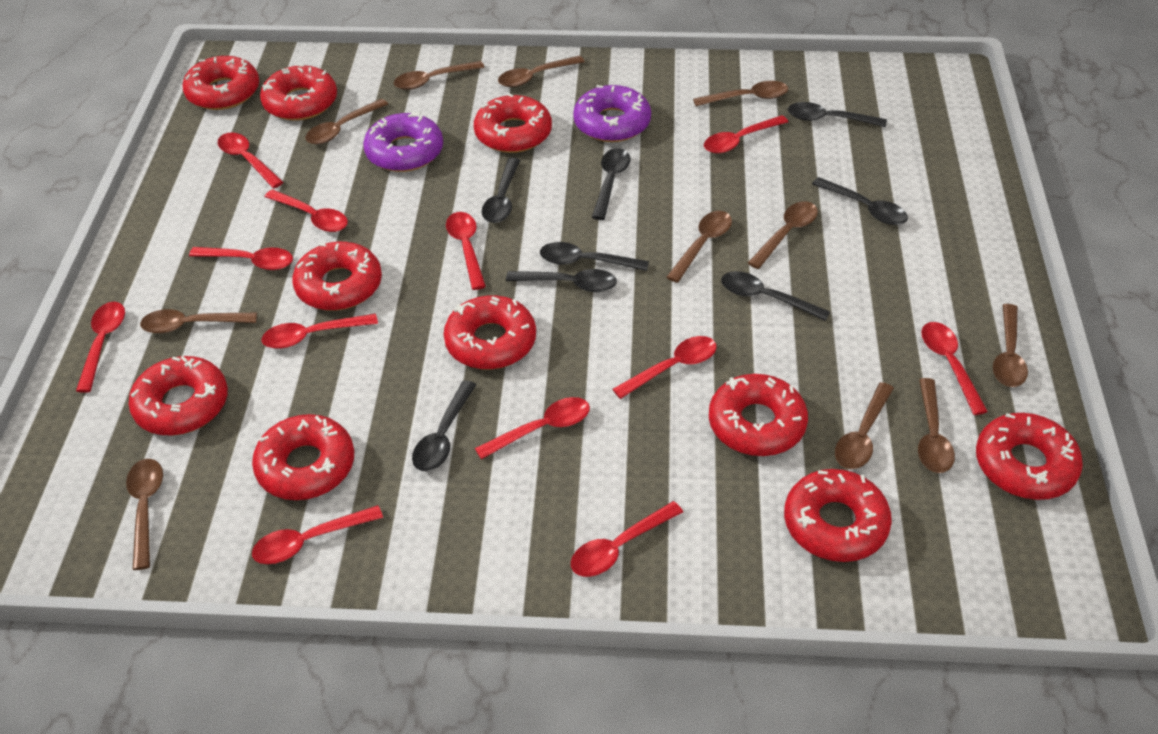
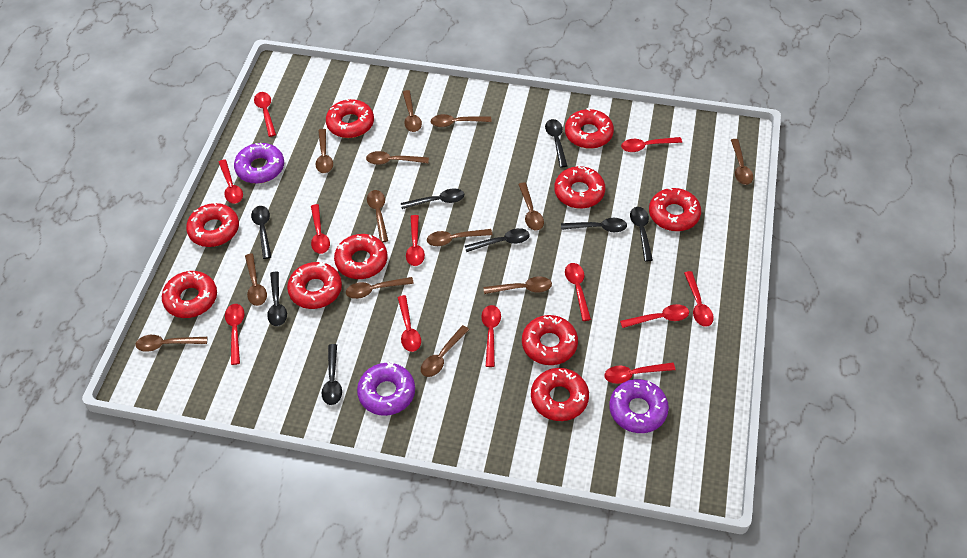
brown spoon: 11 -> 13
purple donut: 2 -> 3

